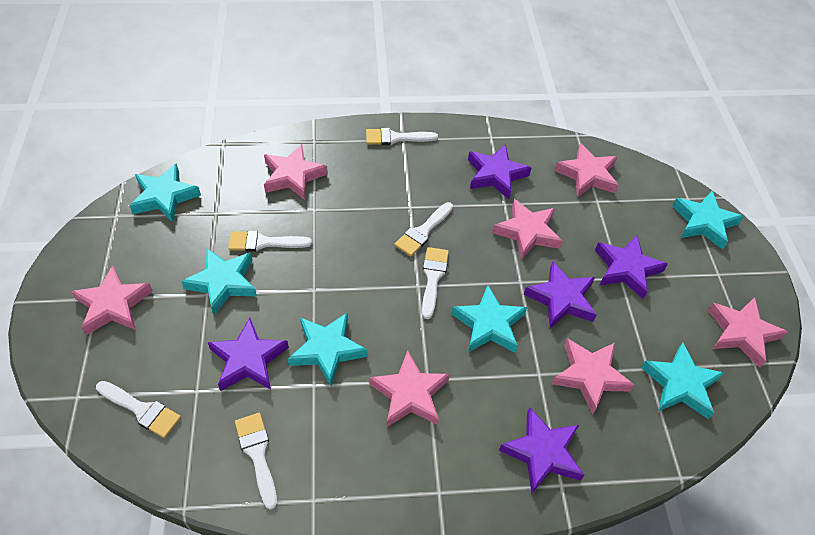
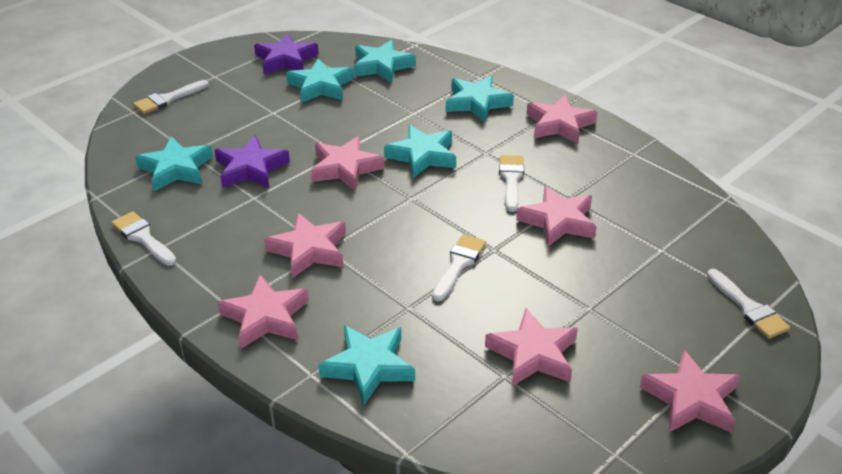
purple star: 5 -> 2
white brush: 6 -> 5

